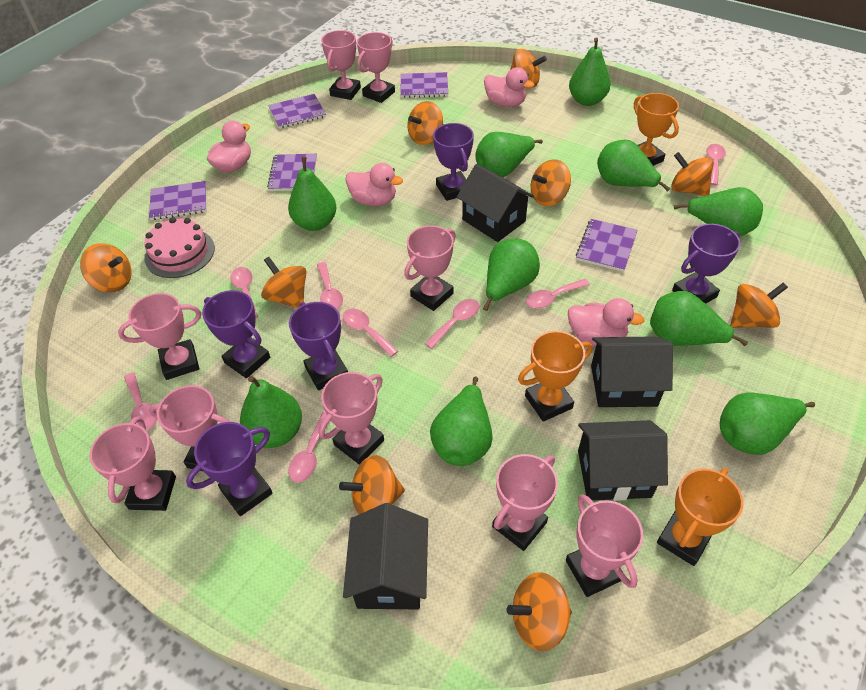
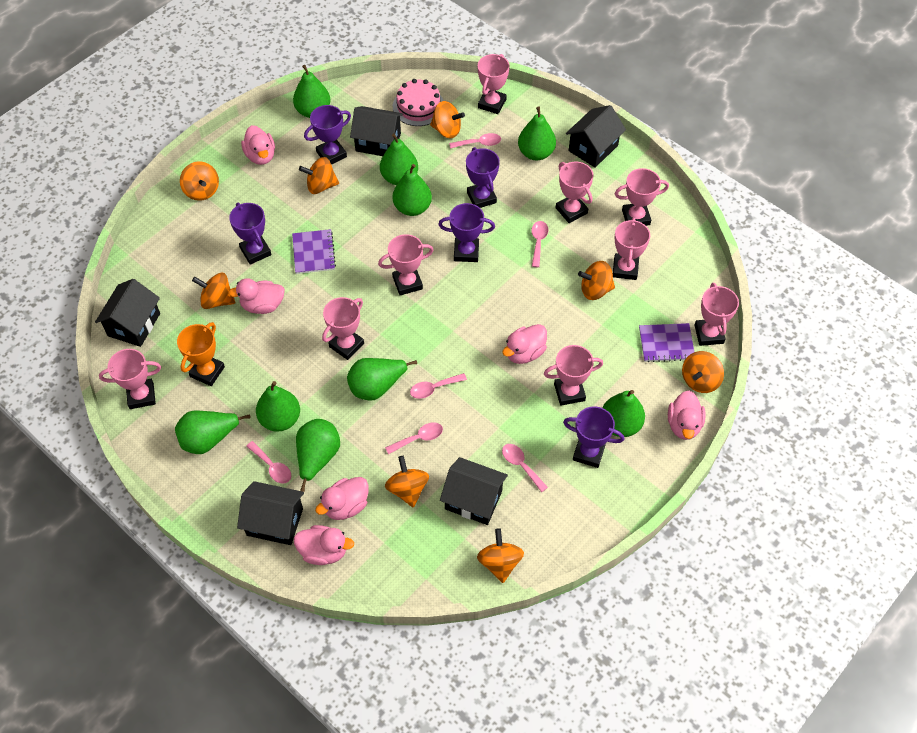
black house: 4 -> 5
green pear: 10 -> 9
orange spinning top: 9 -> 8
orange trophy: 3 -> 1
pink duck: 4 -> 6
pink spoon: 8 -> 6
purple notebook: 5 -> 2

